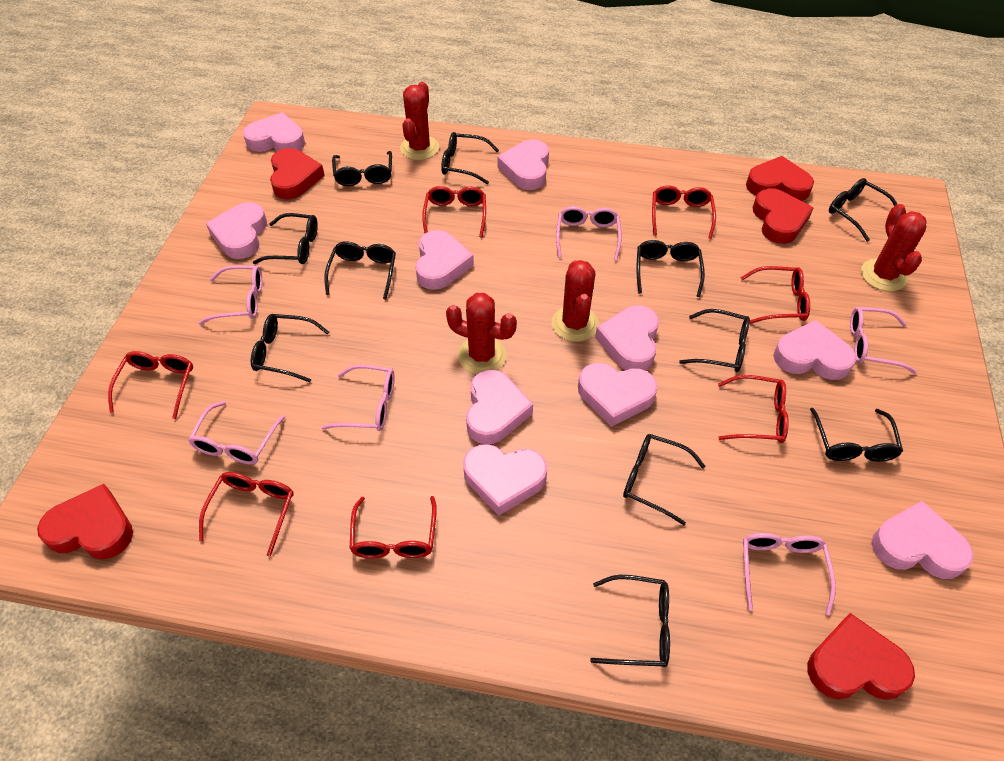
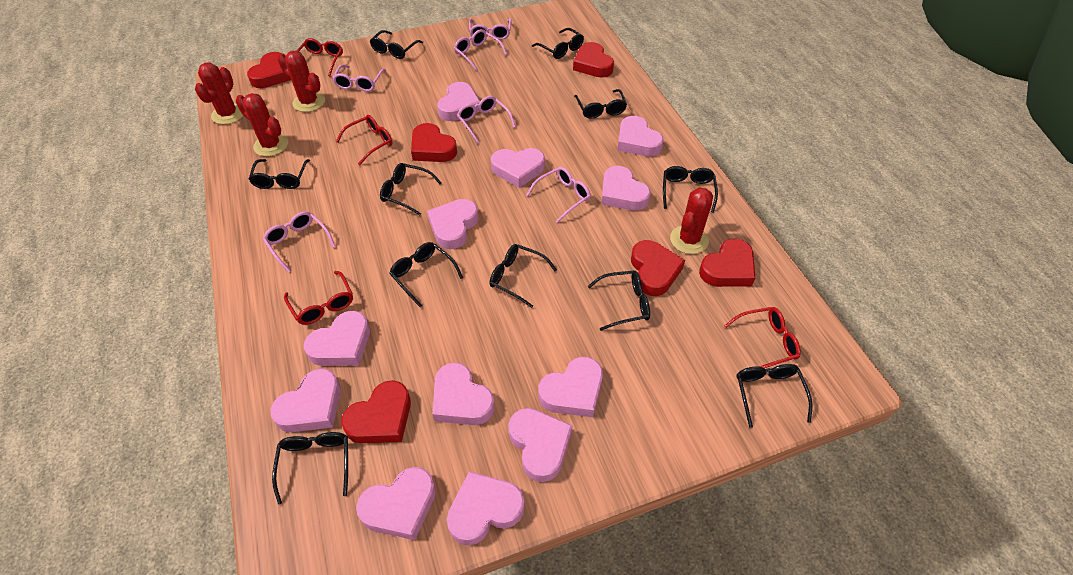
pink heart: 10 -> 12
red glasses: 7 -> 4
red heart: 5 -> 6

